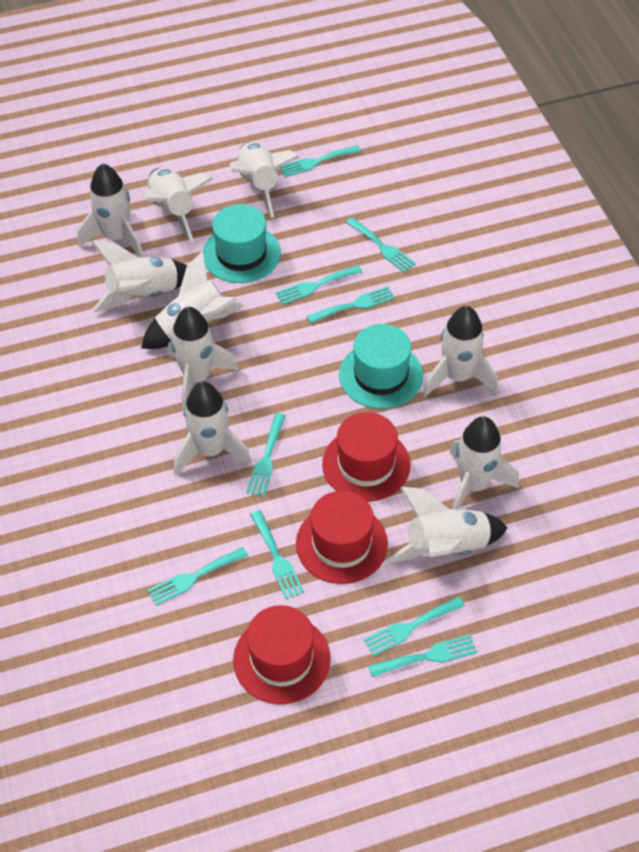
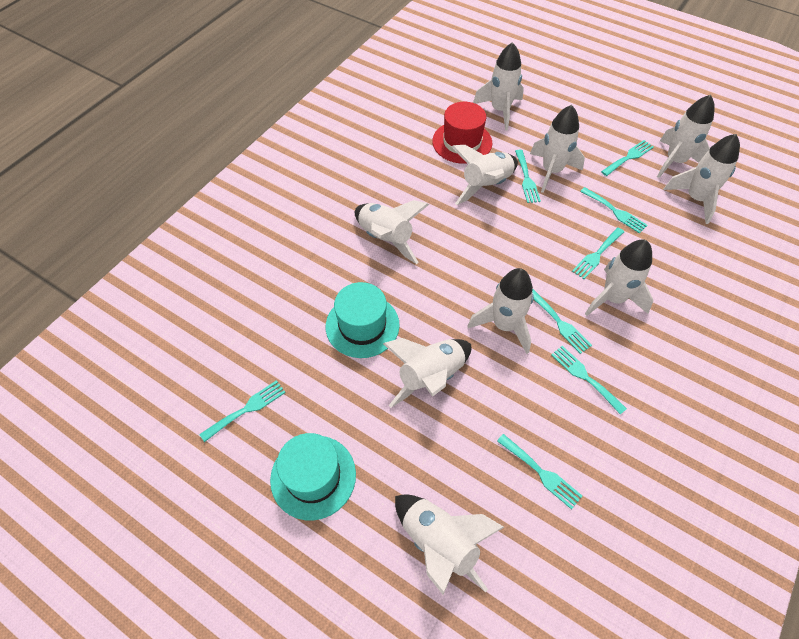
red hat: 3 -> 1
turquoise fork: 9 -> 8

